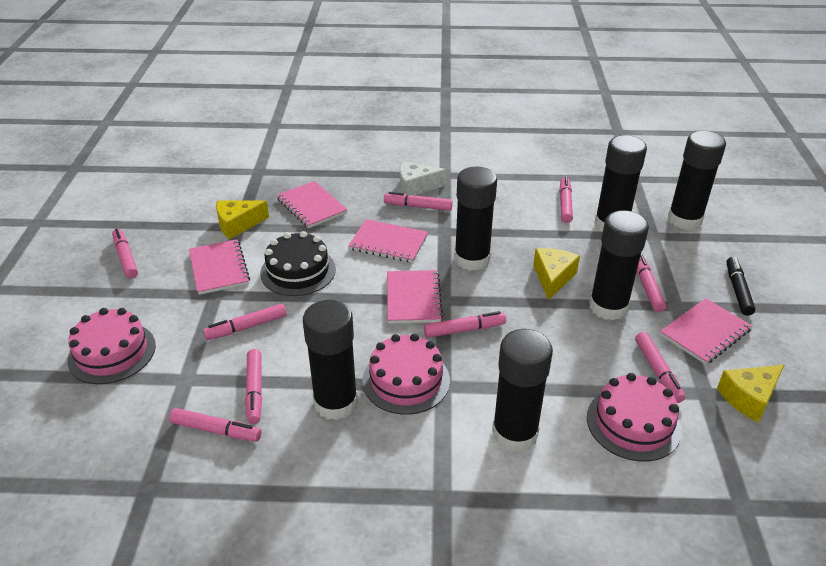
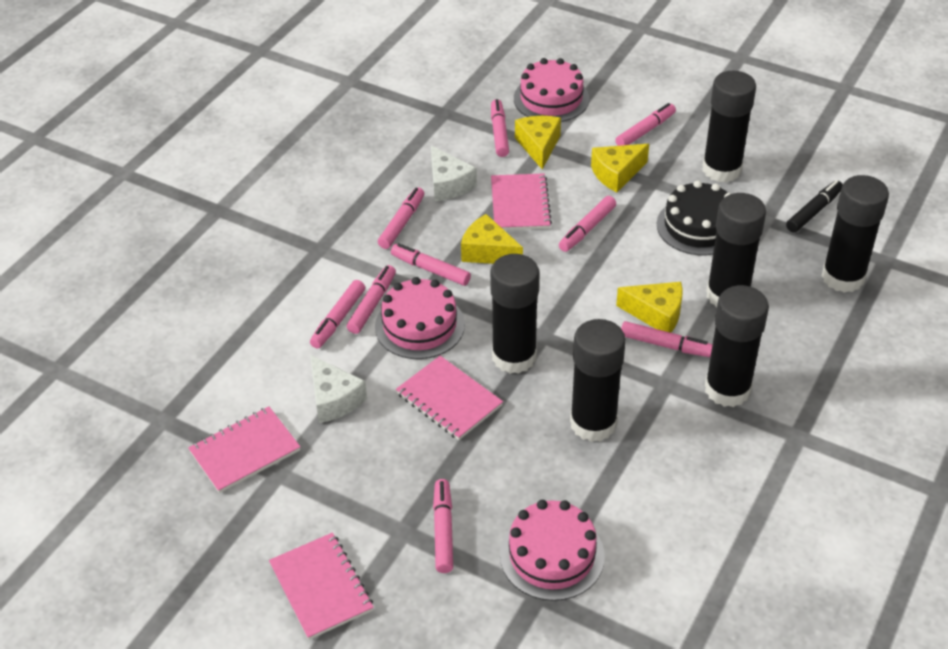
pink notebook: 5 -> 4
white cheese: 1 -> 2
yellow cheese: 3 -> 4

